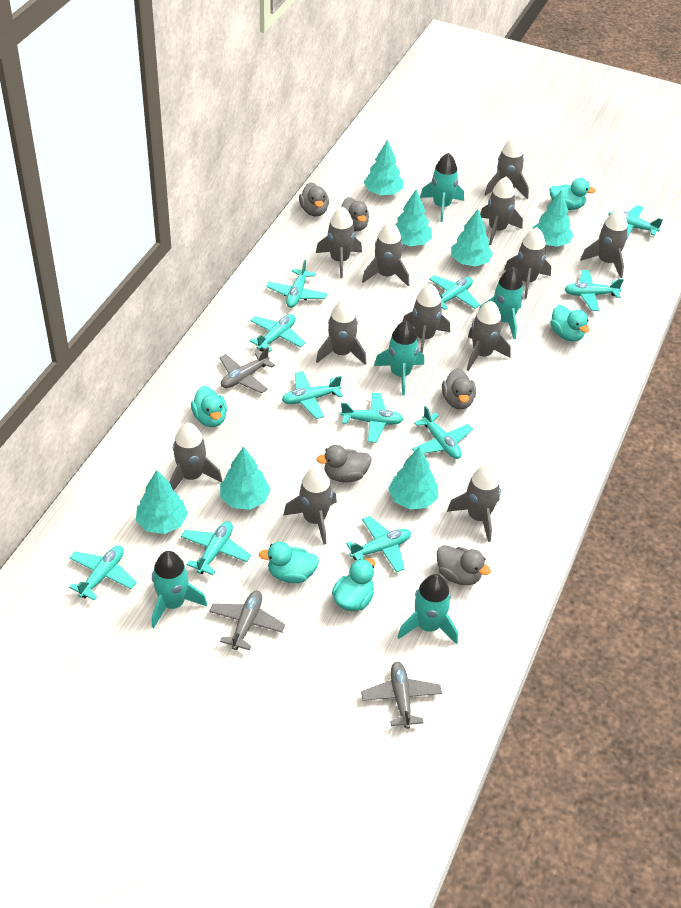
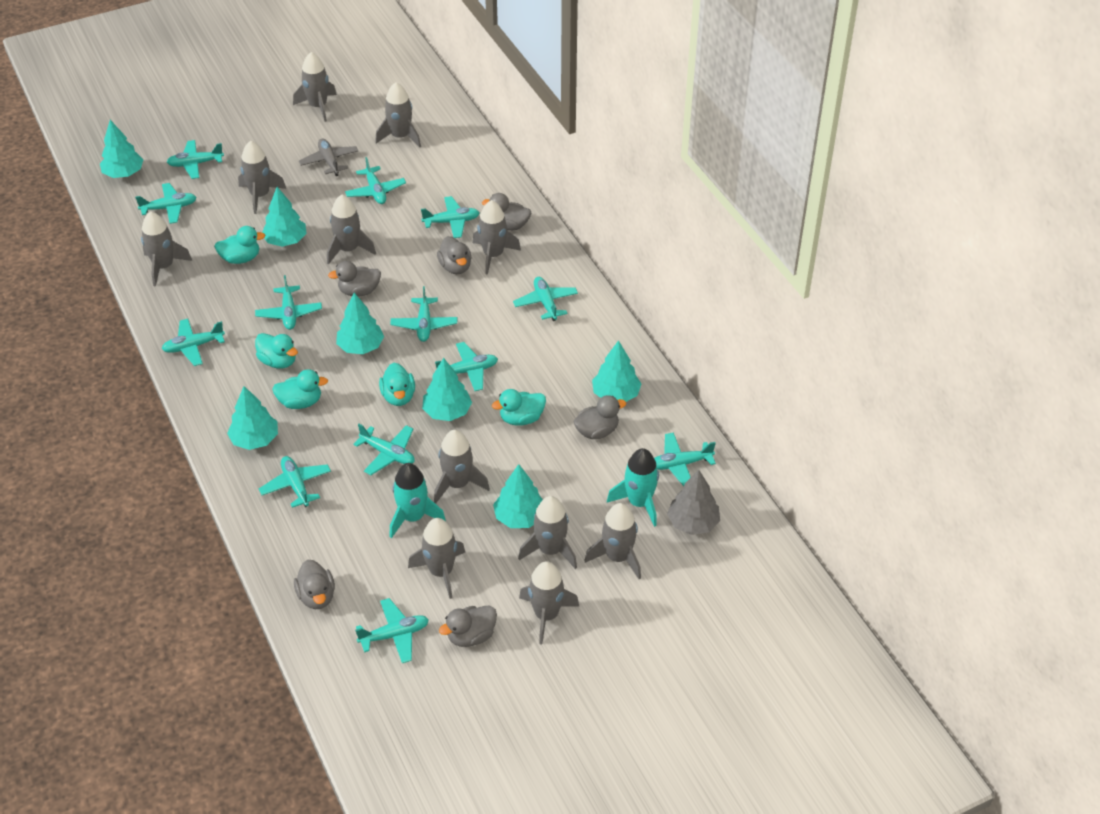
grey duck: 5 -> 6
grey plane: 3 -> 1
grey rocket: 12 -> 11
grey tree: 0 -> 1
turquoise plane: 11 -> 13
turquoise rocket: 5 -> 2

